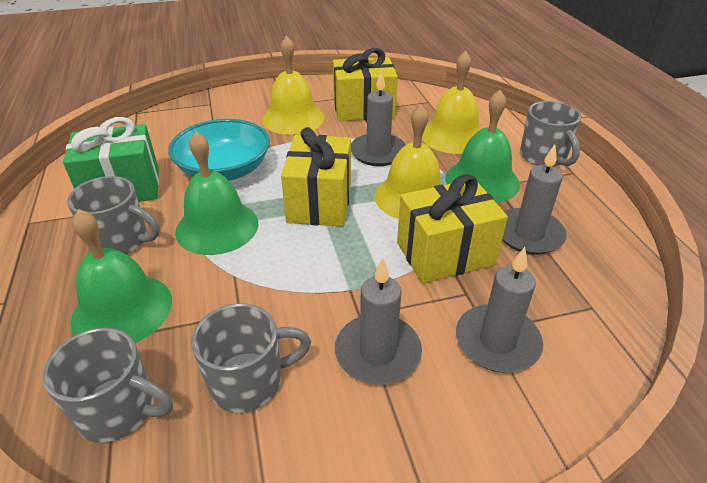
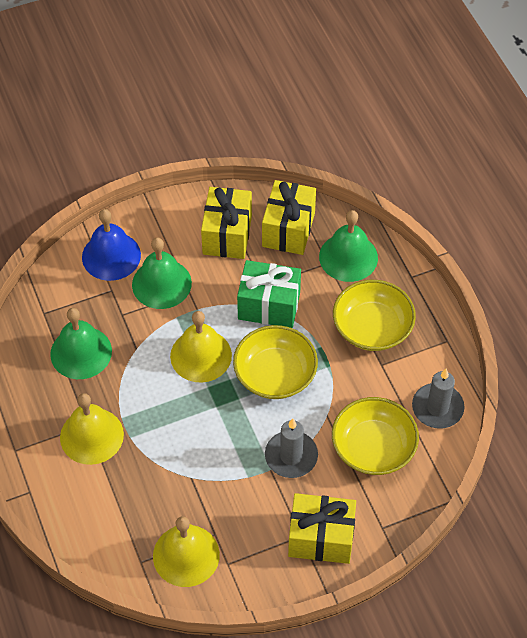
blue bell: 0 -> 1
grey candle: 4 -> 2
grey mug: 4 -> 0
turquoise bowl: 1 -> 0
yellow bowl: 0 -> 3

